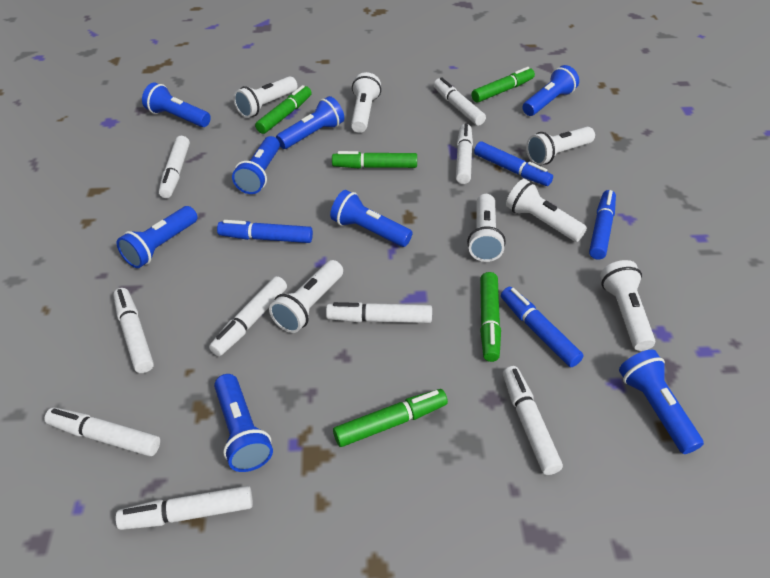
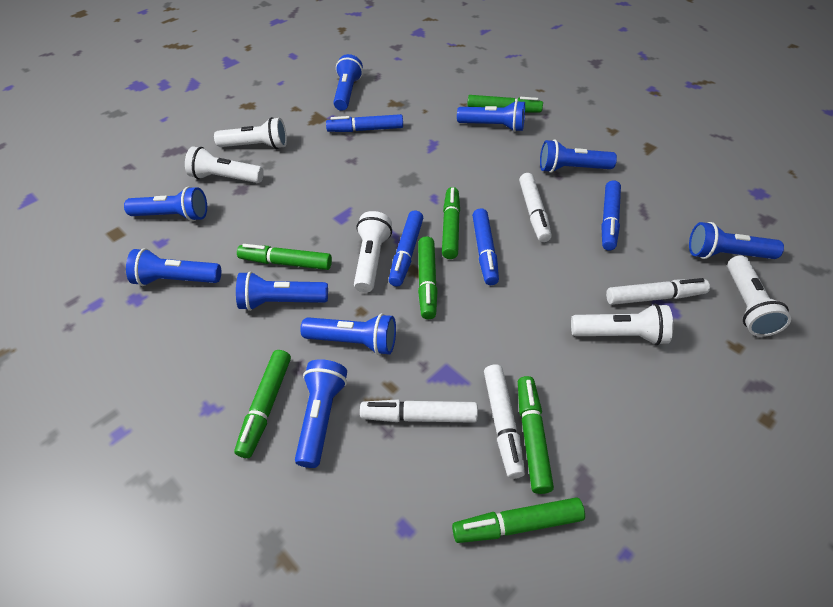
blue flashlight: 8 -> 9
green marker: 5 -> 7
white flashlight: 7 -> 5
white marker: 9 -> 4

